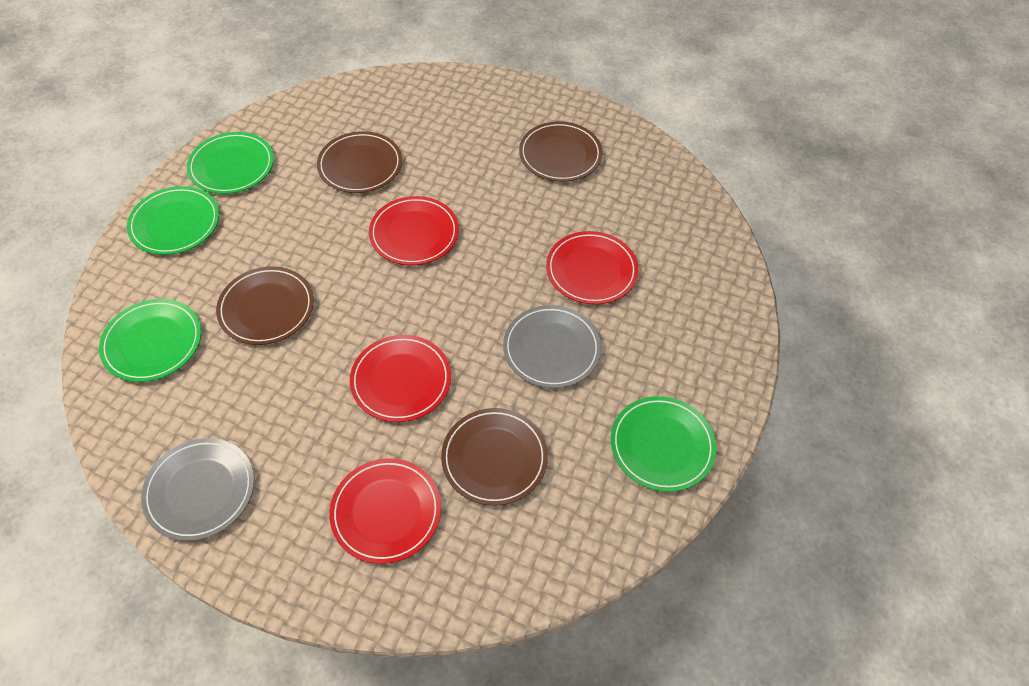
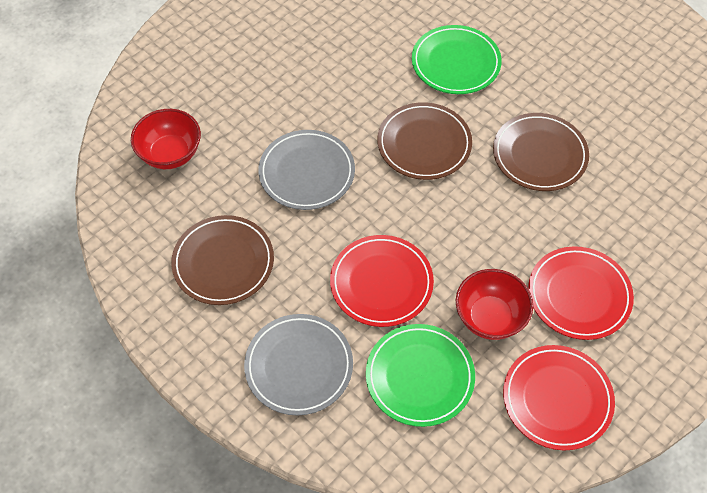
brown plate: 4 -> 3
green plate: 4 -> 2
red bowl: 0 -> 2
red plate: 4 -> 3

